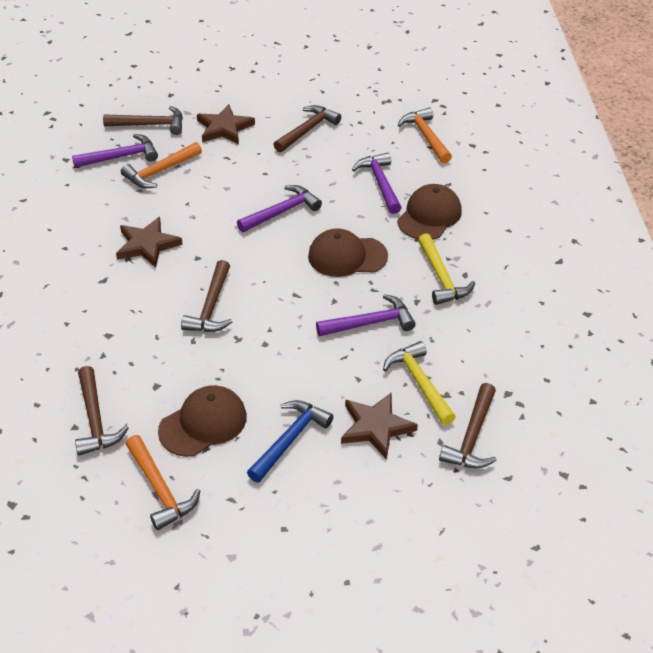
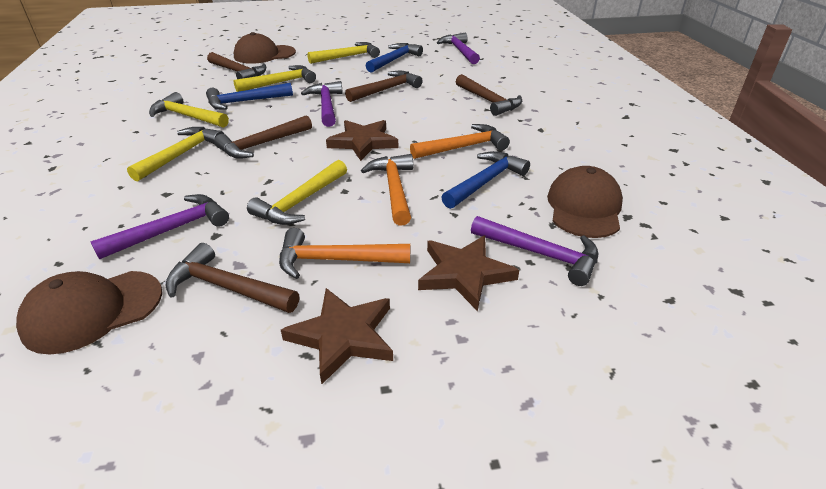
blue hammer: 1 -> 3
yellow hammer: 2 -> 5

